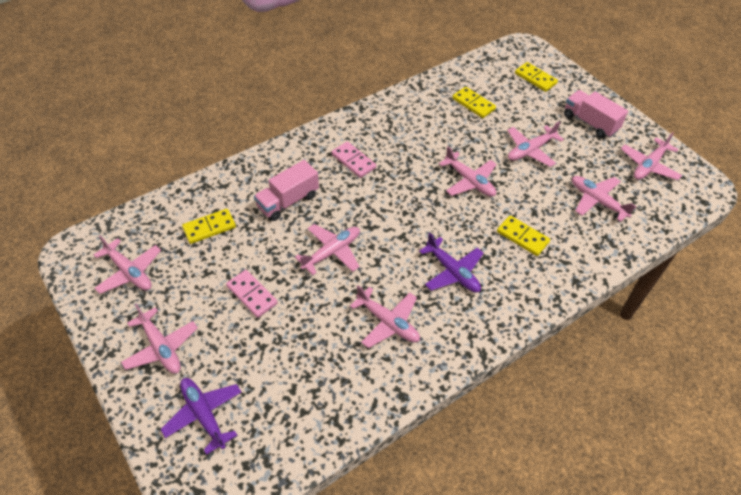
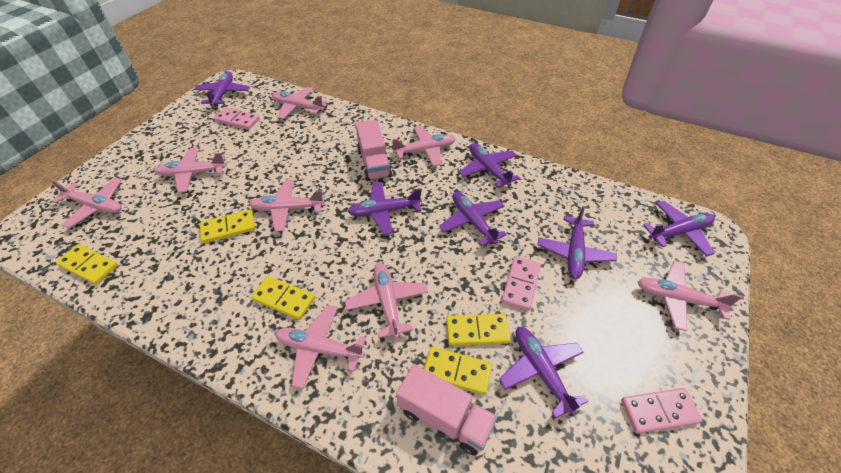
pink domino: 2 -> 3
purple plane: 2 -> 7
yellow domino: 4 -> 5

